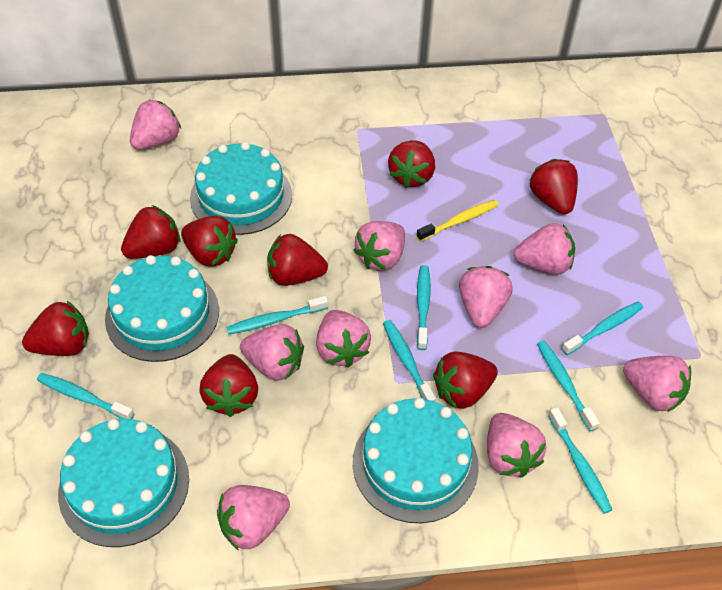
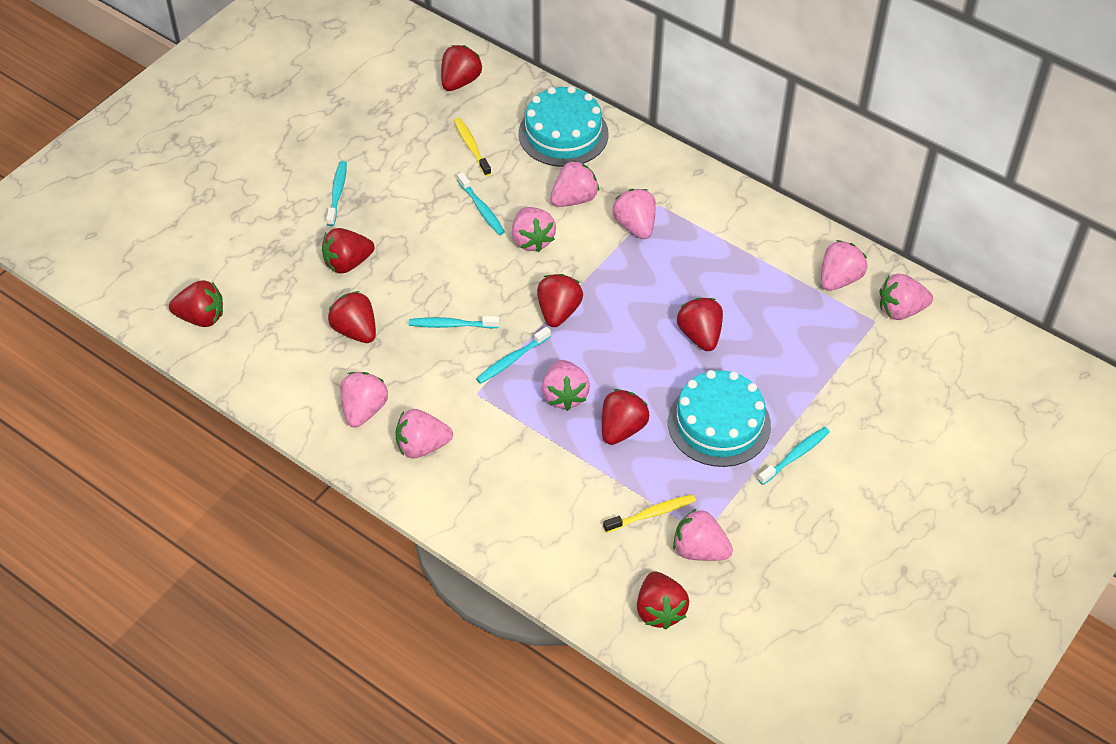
turquoise cake: 4 -> 2
turquoise toothbrush: 7 -> 5
yellow toothbrush: 1 -> 2

